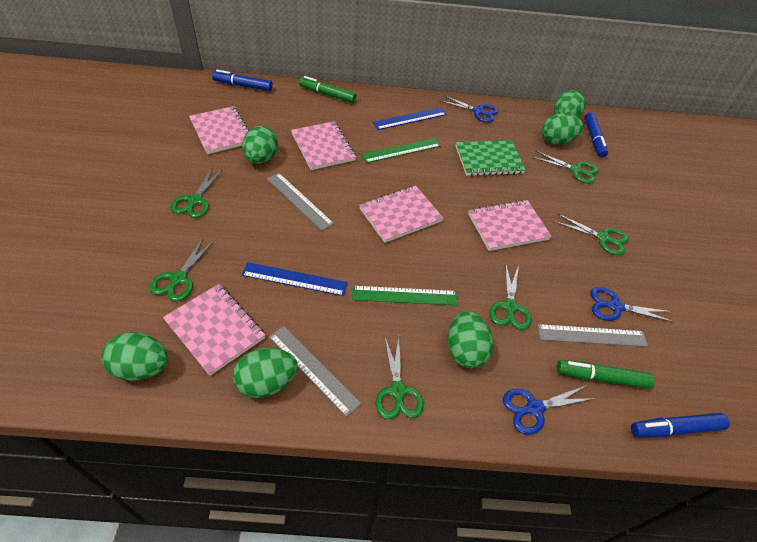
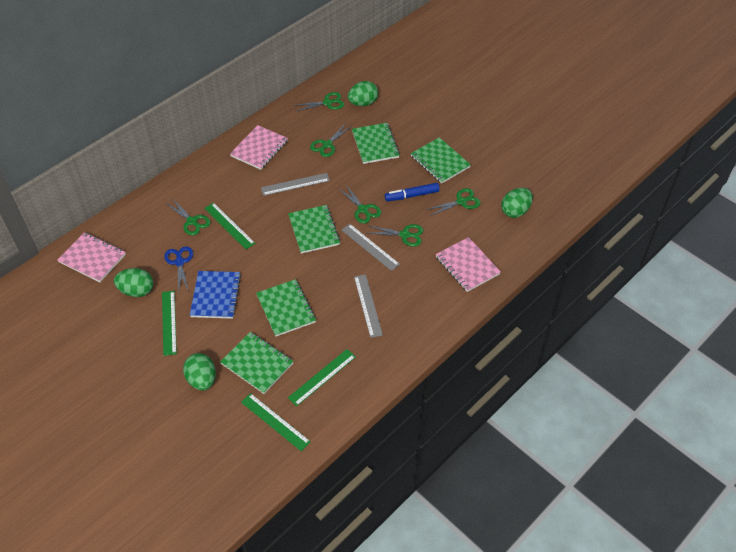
blue marker: 3 -> 1
blue notebook: 0 -> 1
blue ruler: 2 -> 0
blue scissors: 3 -> 1
green egg: 6 -> 4
green marker: 2 -> 0
green notebook: 1 -> 5
green ruler: 2 -> 4
pink notebook: 5 -> 3

